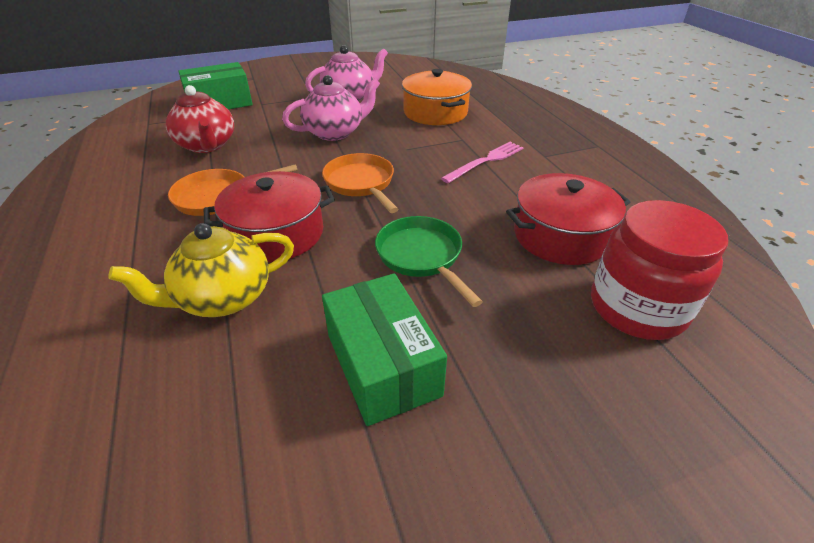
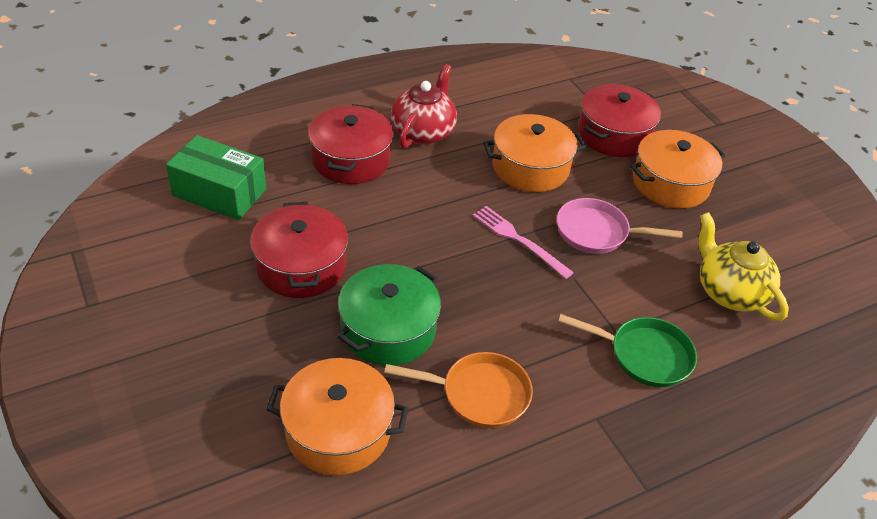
green box: 2 -> 1
green pot: 0 -> 1
orange pan: 2 -> 1
orange pot: 1 -> 3
pink pan: 0 -> 1
pink teapot: 2 -> 0
red jar: 1 -> 0
red pot: 2 -> 3

